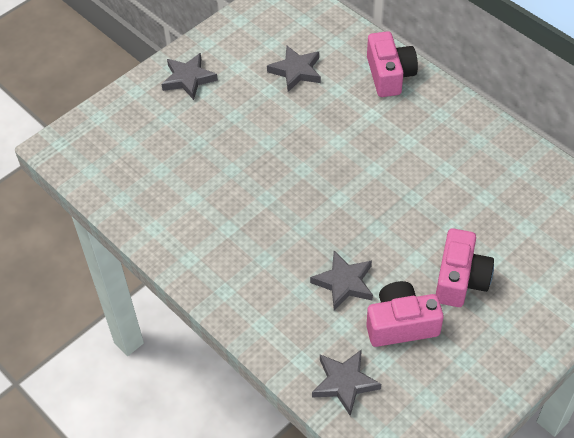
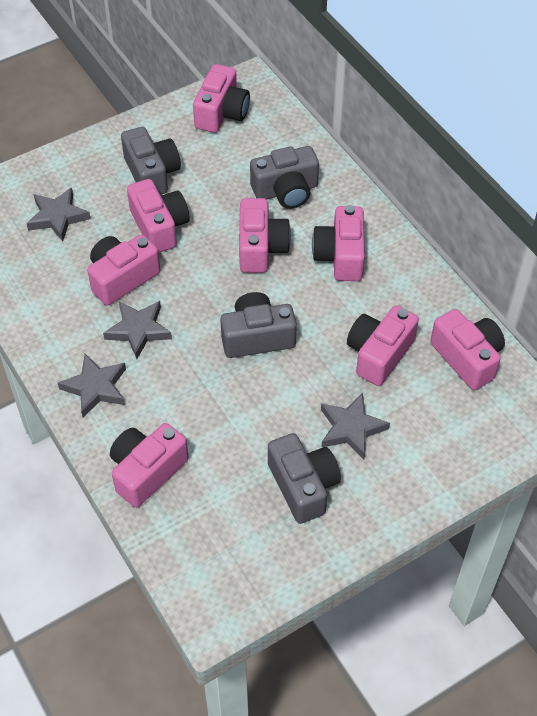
grey camera: 0 -> 4
pink camera: 3 -> 8

